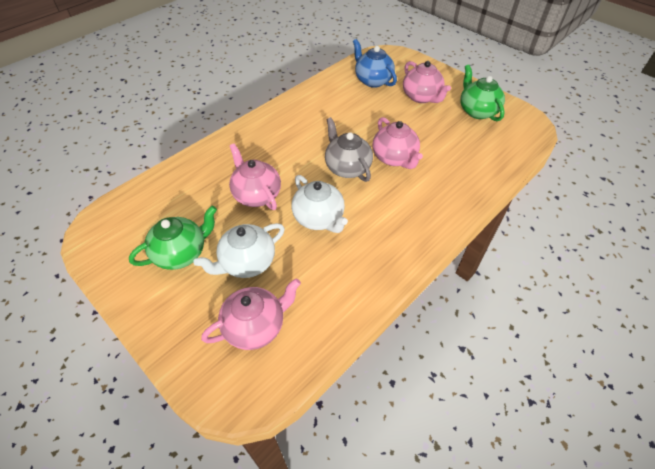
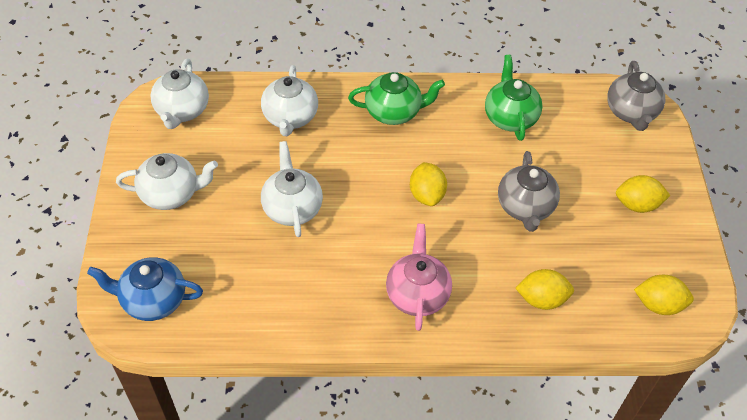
grey teapot: 1 -> 2
pink teapot: 4 -> 1
white teapot: 2 -> 4
yellow lemon: 0 -> 4

